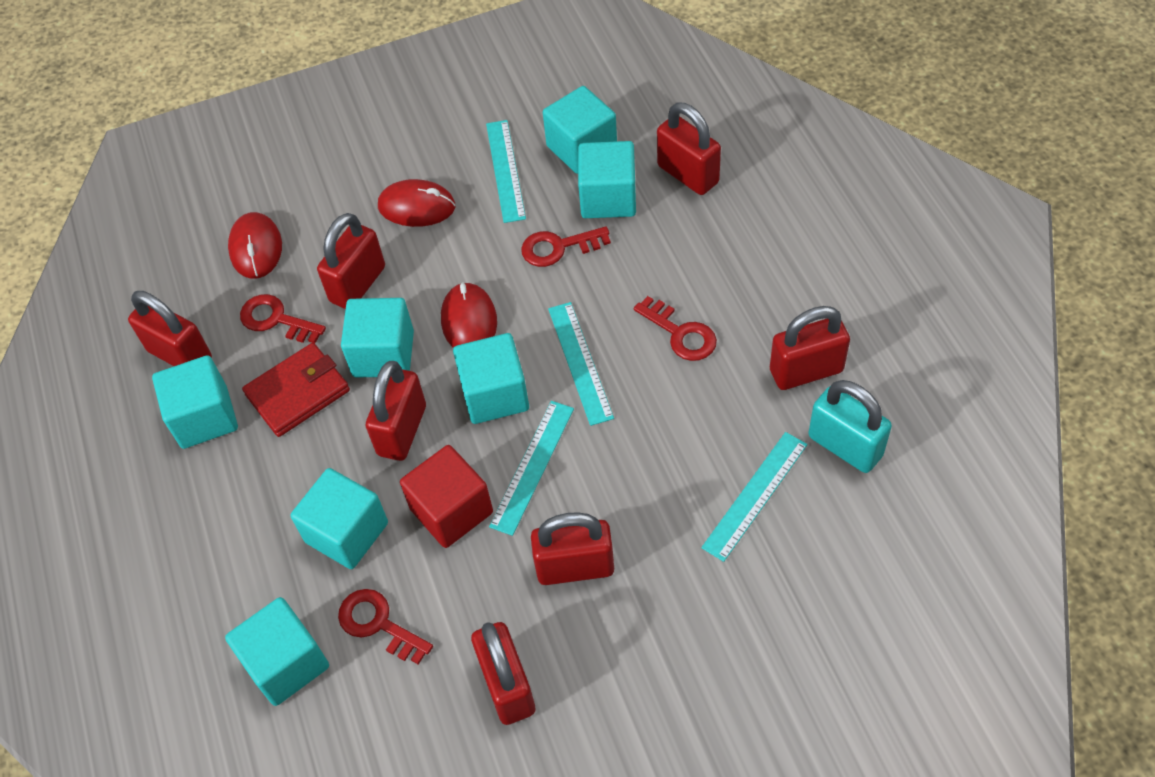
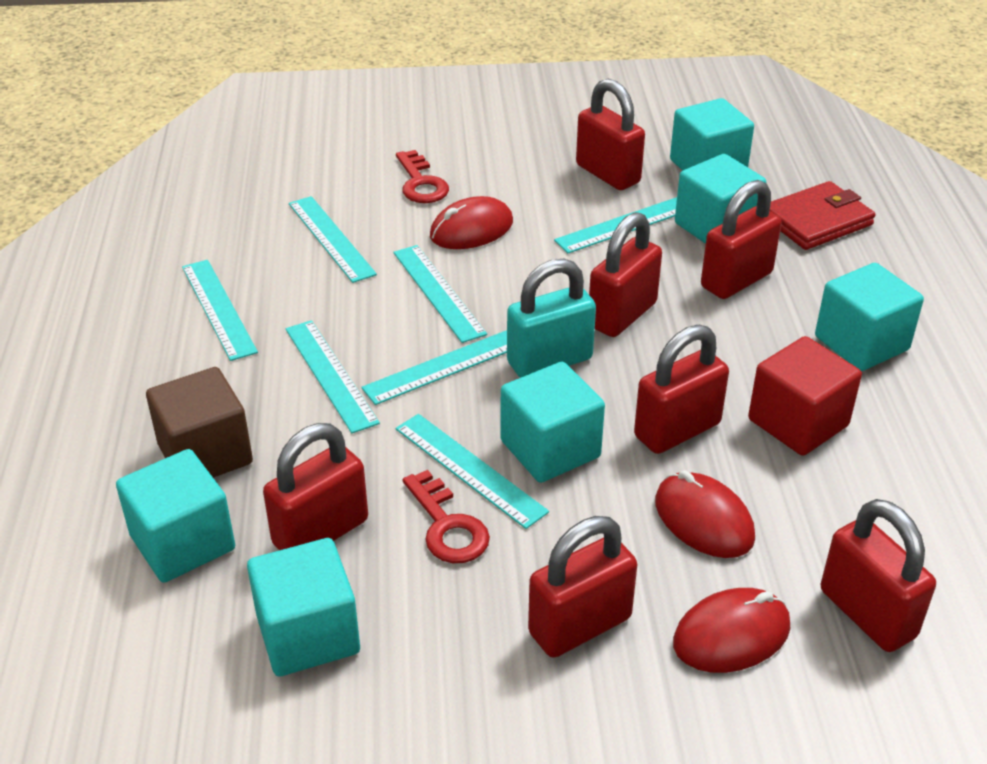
brown cube: 0 -> 1
red key: 4 -> 2
turquoise cube: 7 -> 6
turquoise ruler: 4 -> 7

